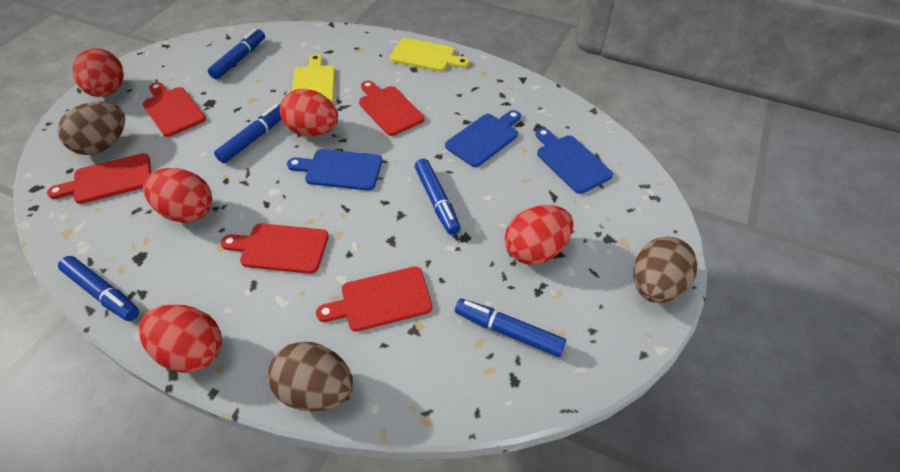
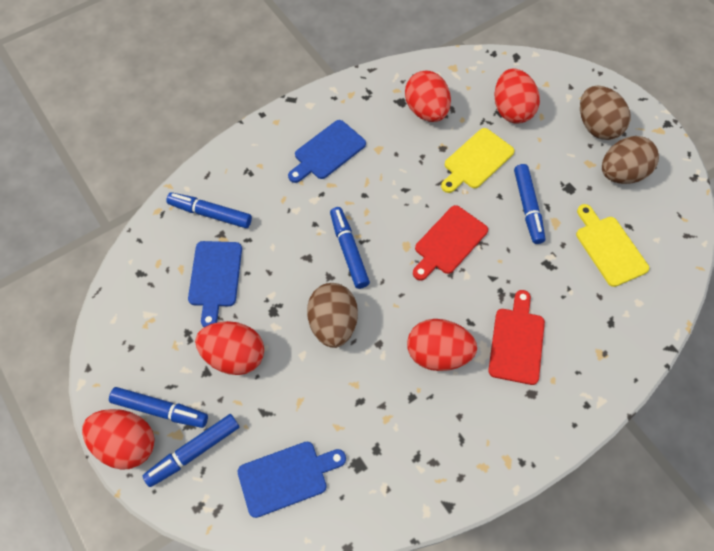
red cutting board: 5 -> 2

